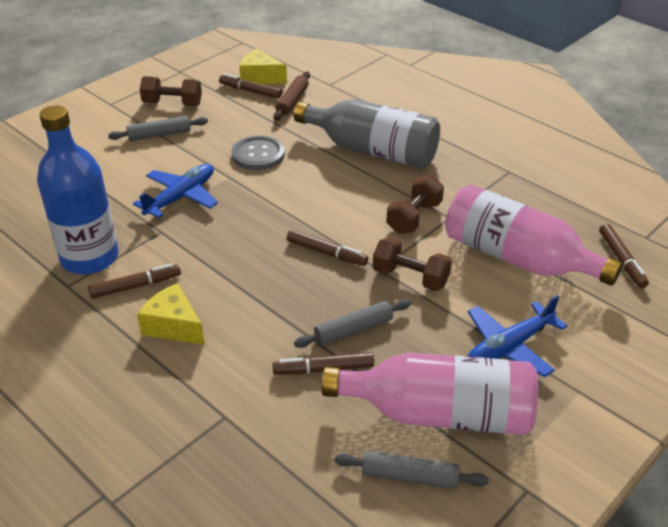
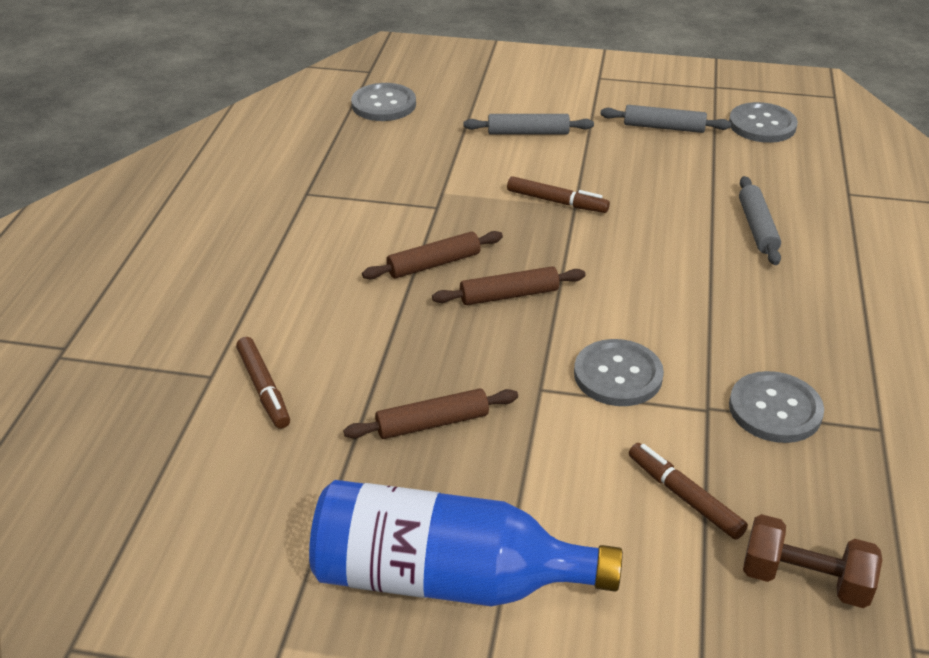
blue plane: 2 -> 0
brown dumbbell: 3 -> 1
brown marker: 5 -> 3
brown rolling pin: 1 -> 3
grey bottle: 1 -> 0
grey button: 1 -> 4
pink bottle: 2 -> 0
yellow cheese: 2 -> 0

